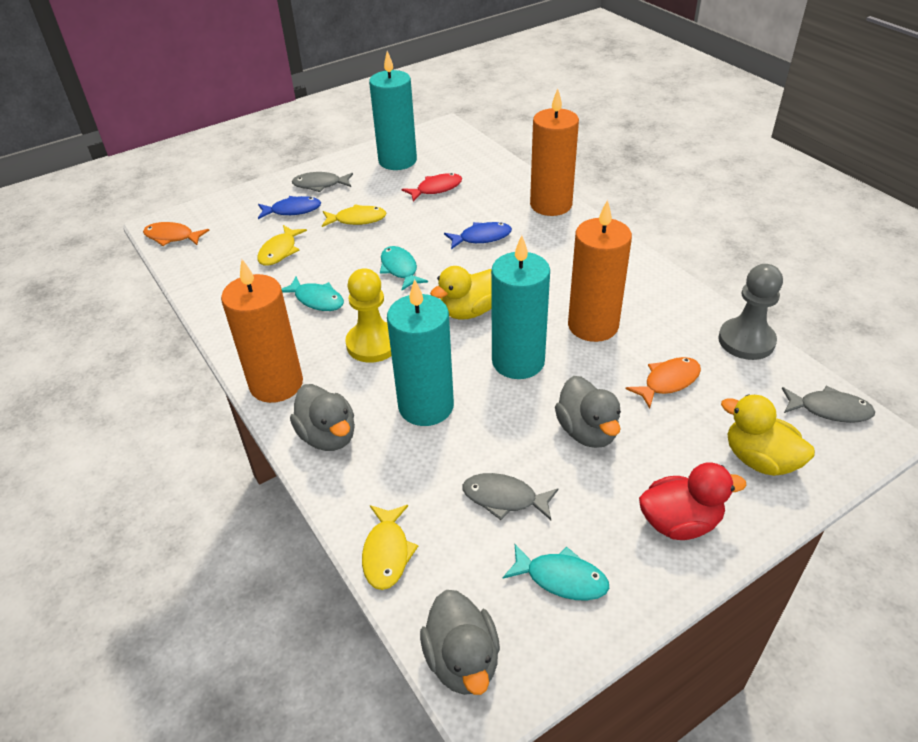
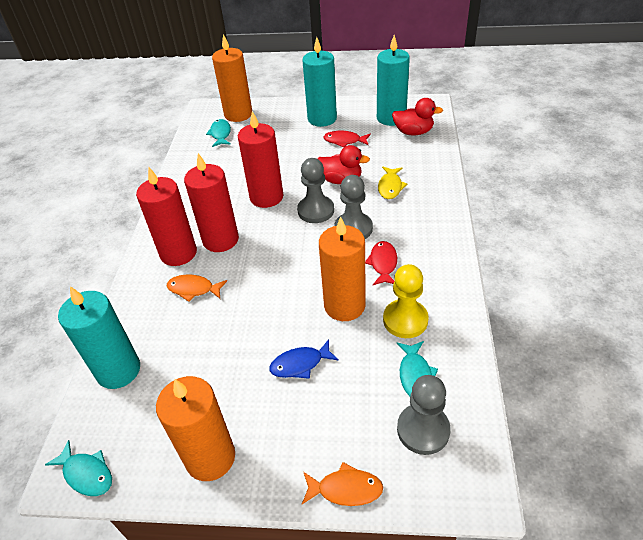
blue fish: 2 -> 1
grey duck: 3 -> 0
grey fish: 3 -> 0
grey pawn: 1 -> 3
red candle: 0 -> 3
red duck: 1 -> 2
red fish: 1 -> 2
yellow duck: 2 -> 0
yellow fish: 3 -> 1

